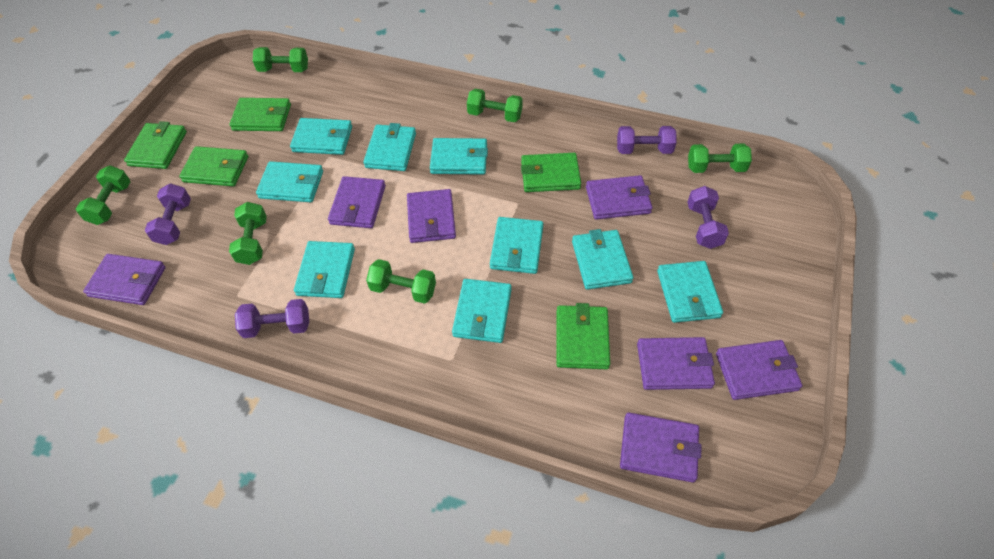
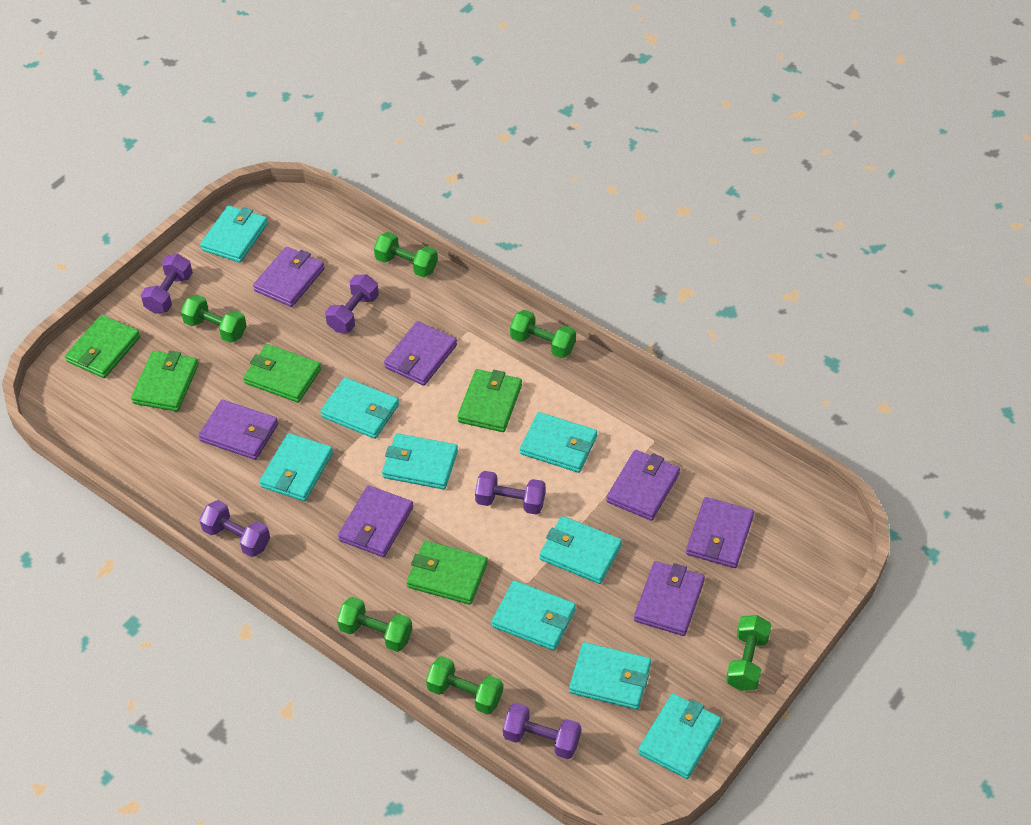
purple dumbbell: 4 -> 5

